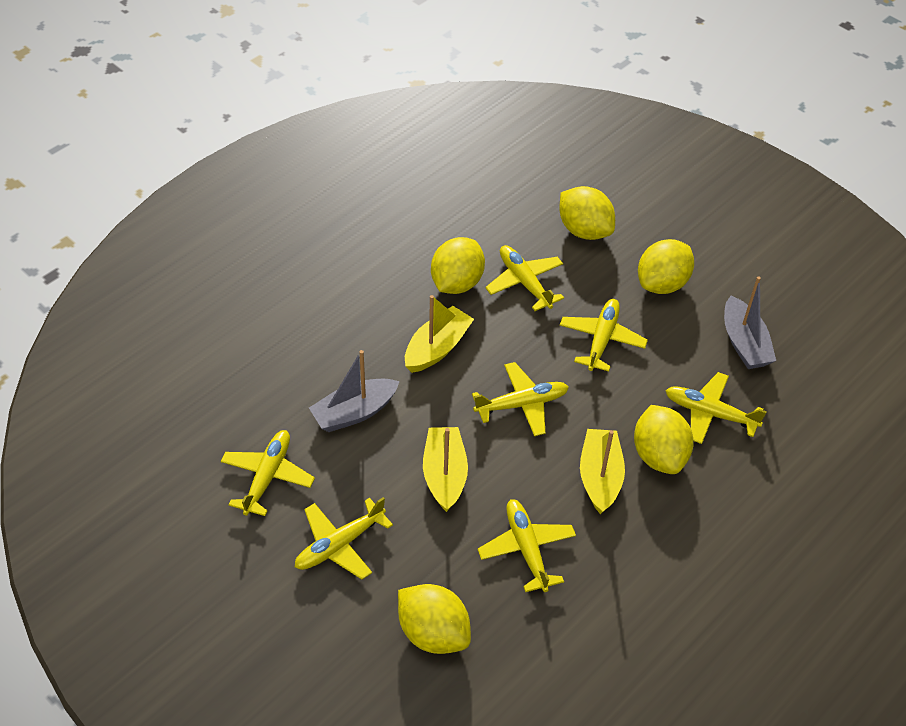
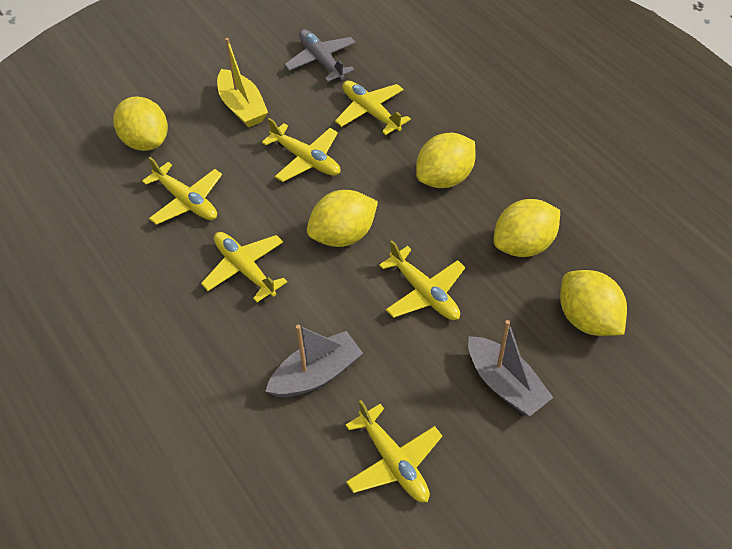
grey plane: 0 -> 1
yellow boat: 3 -> 1
yellow plane: 7 -> 6

